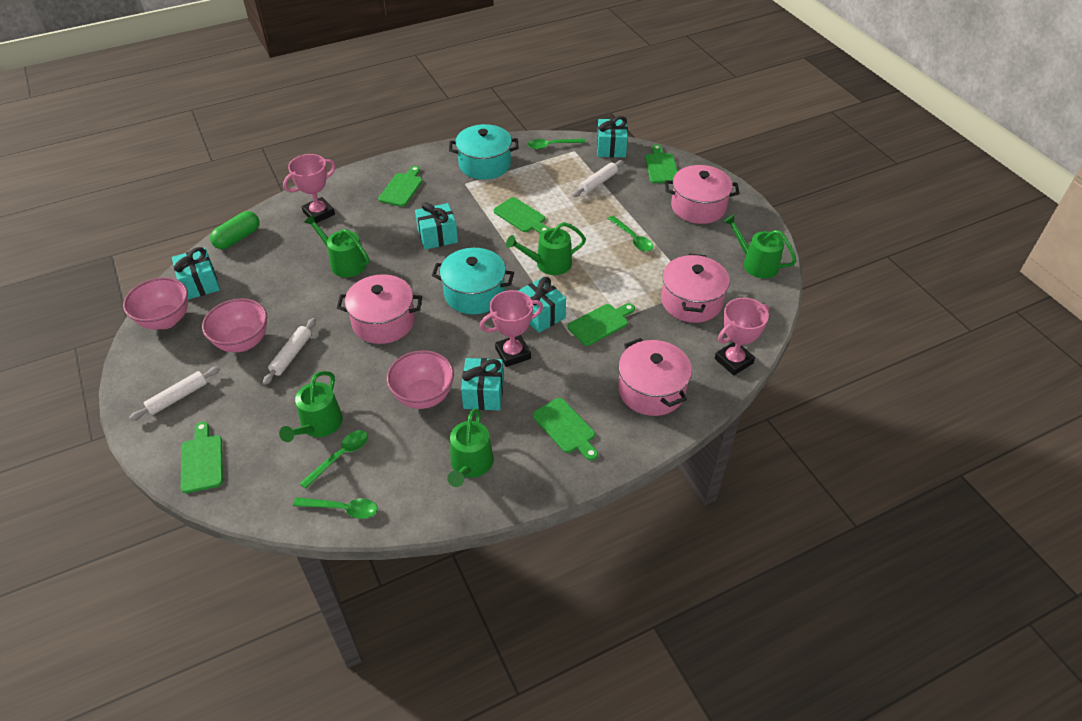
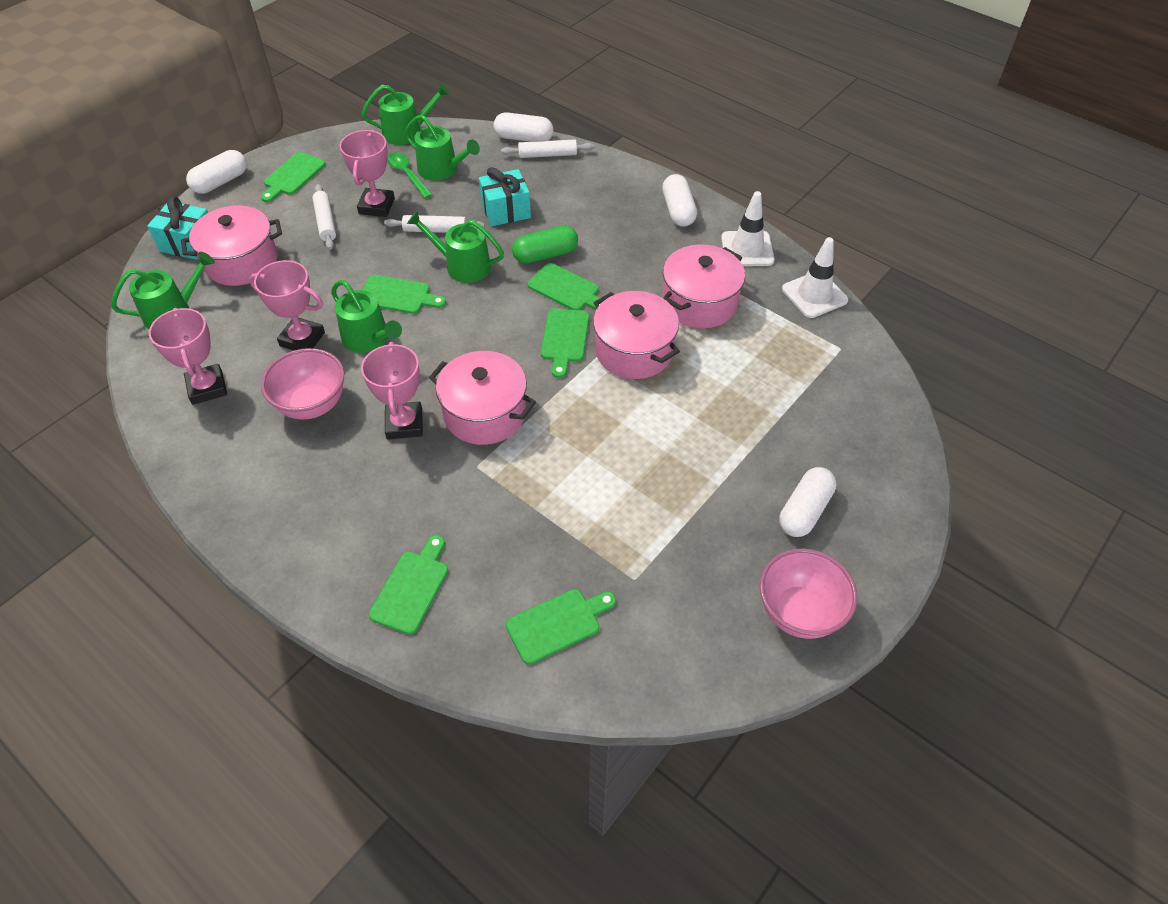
green spoon: 4 -> 1
pink bowl: 3 -> 2
pink trophy: 3 -> 4
turquoise gift: 5 -> 2
turquoise pot: 2 -> 0
white capsule: 0 -> 4
white traffic cone: 0 -> 2

